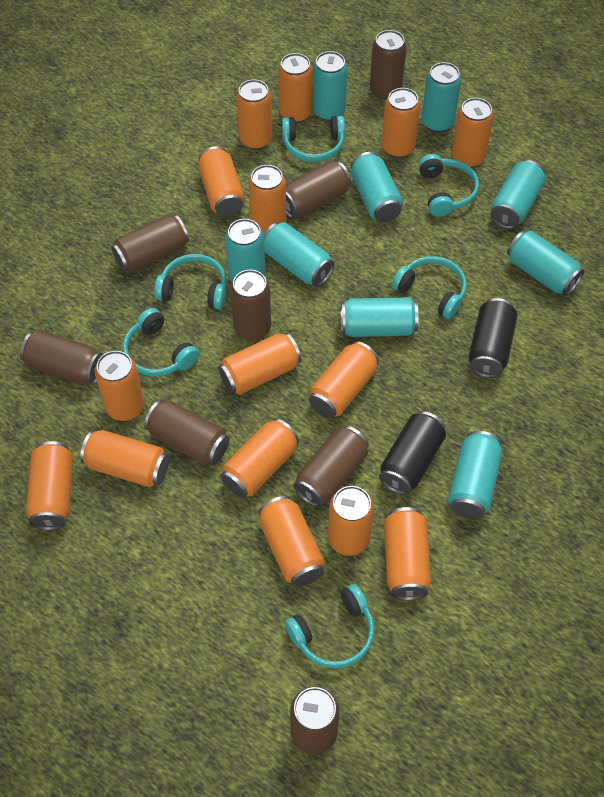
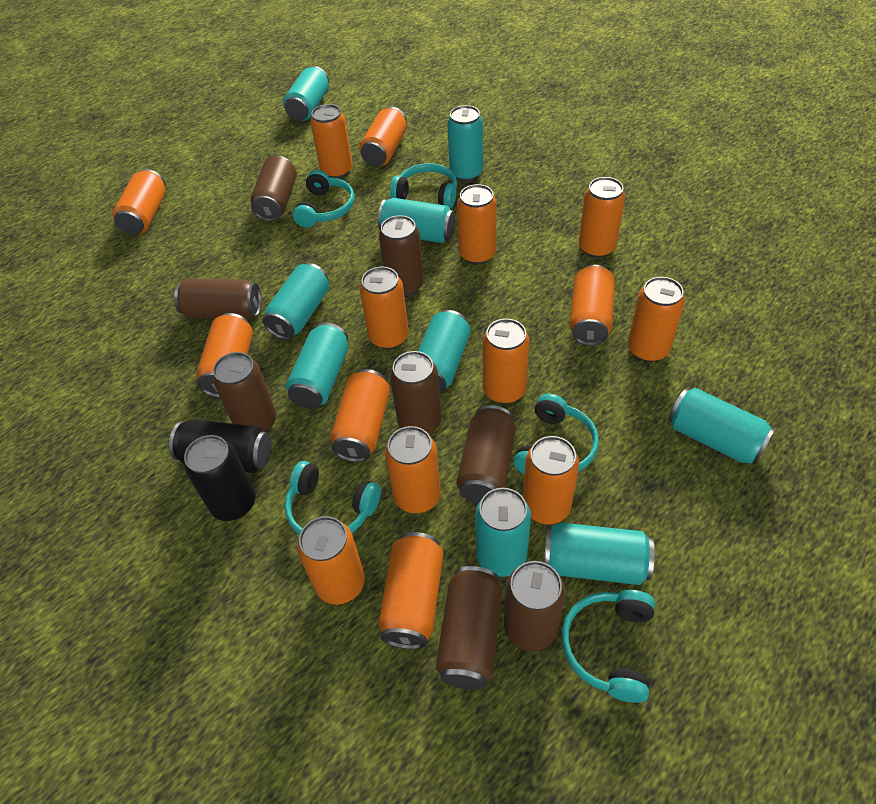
turquoise headphones: 6 -> 5

